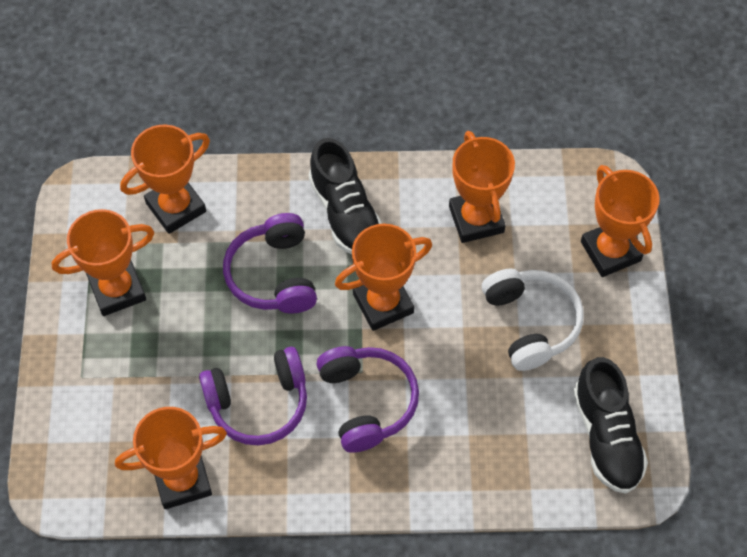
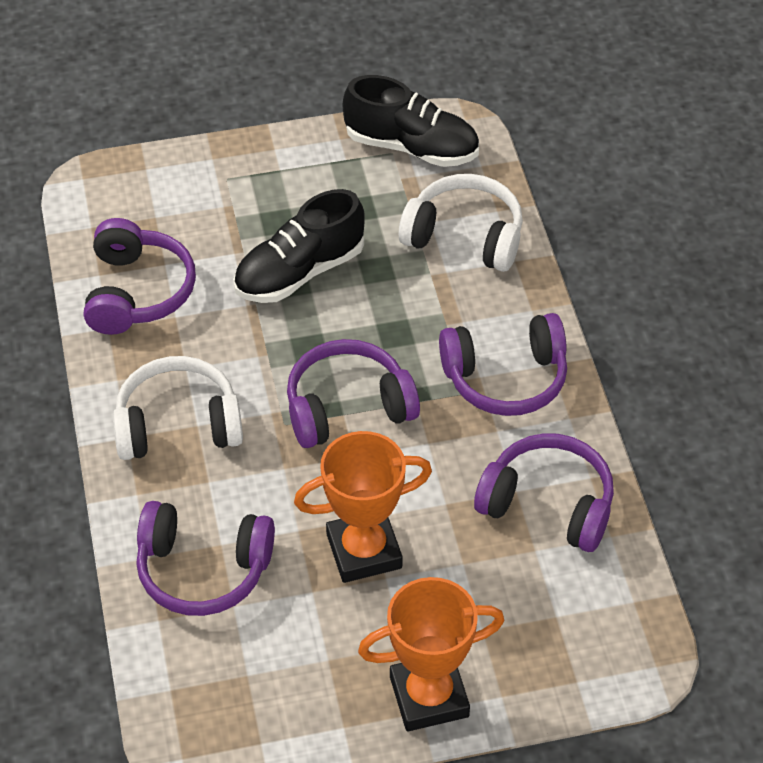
orange trophy: 6 -> 2
purple headphones: 3 -> 5
white headphones: 1 -> 2

